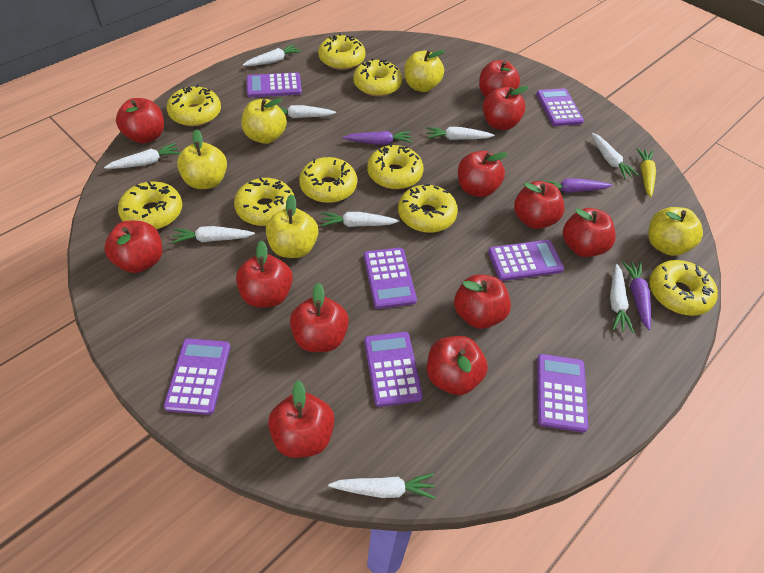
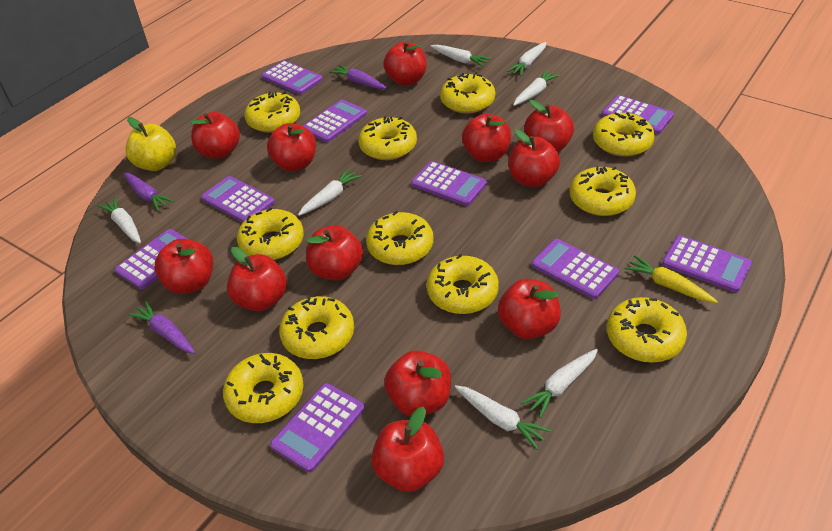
purple calculator: 7 -> 9
white carrot: 9 -> 7
yellow apple: 5 -> 1
yellow donut: 9 -> 11

